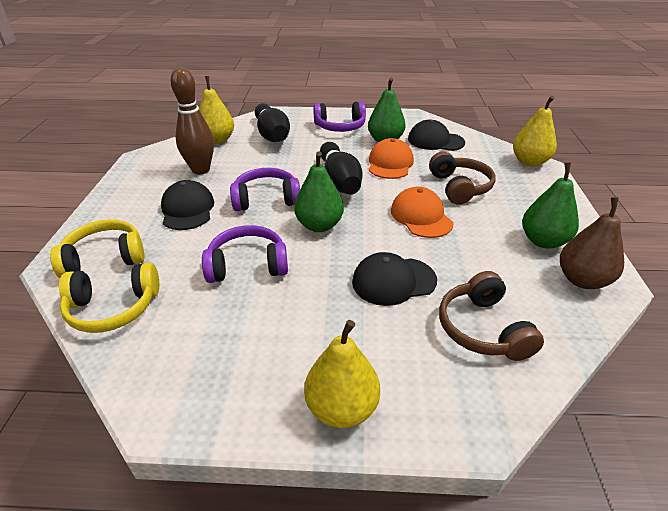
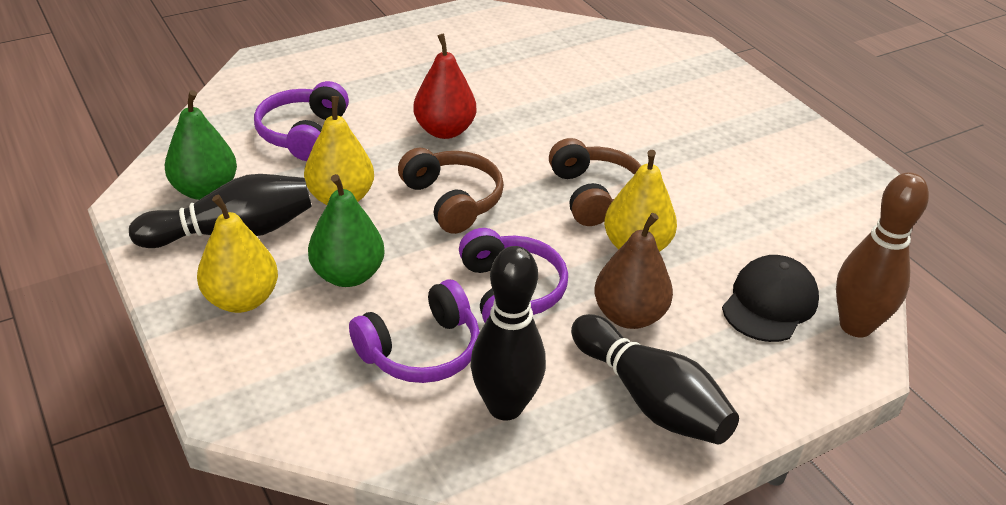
black bowling pin: 2 -> 3
black cap: 3 -> 1
green pear: 3 -> 2
orange cap: 2 -> 0
red pear: 0 -> 1
yellow headphones: 2 -> 0

